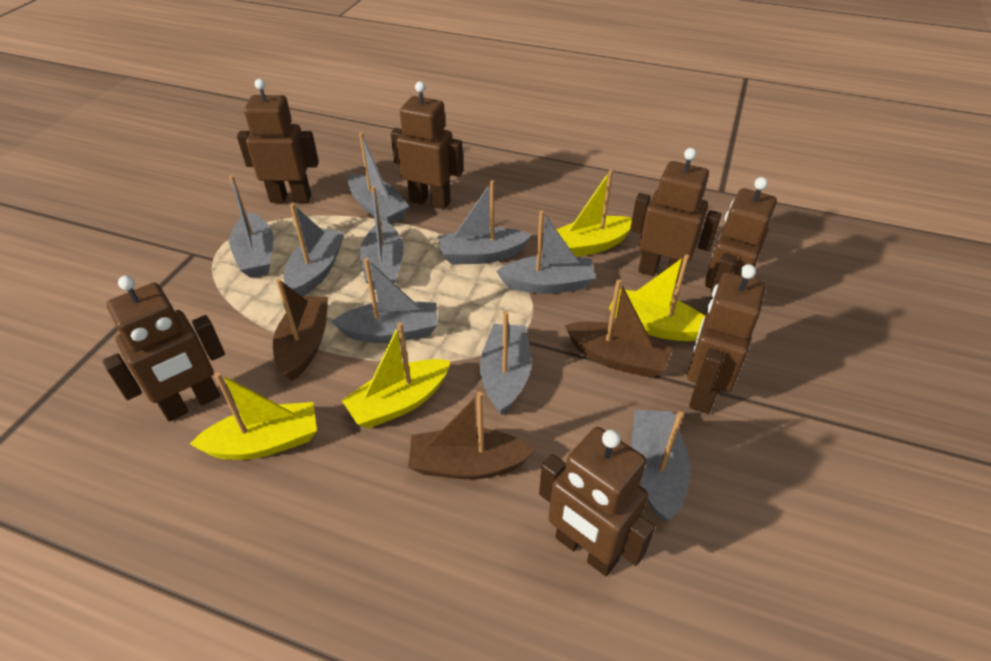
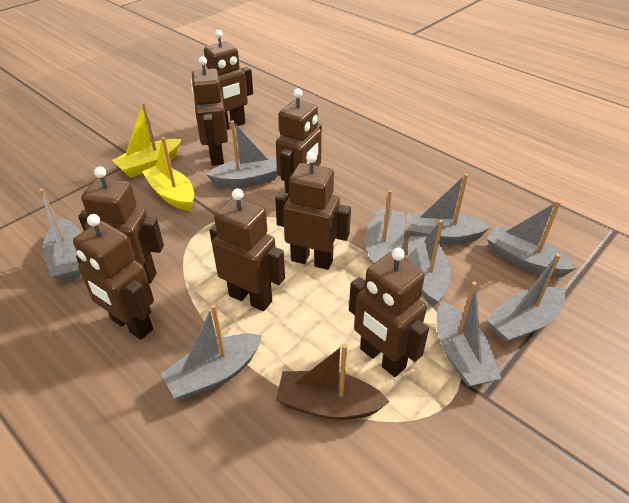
brown boat: 3 -> 1
brown robot: 7 -> 8
yellow boat: 4 -> 2

